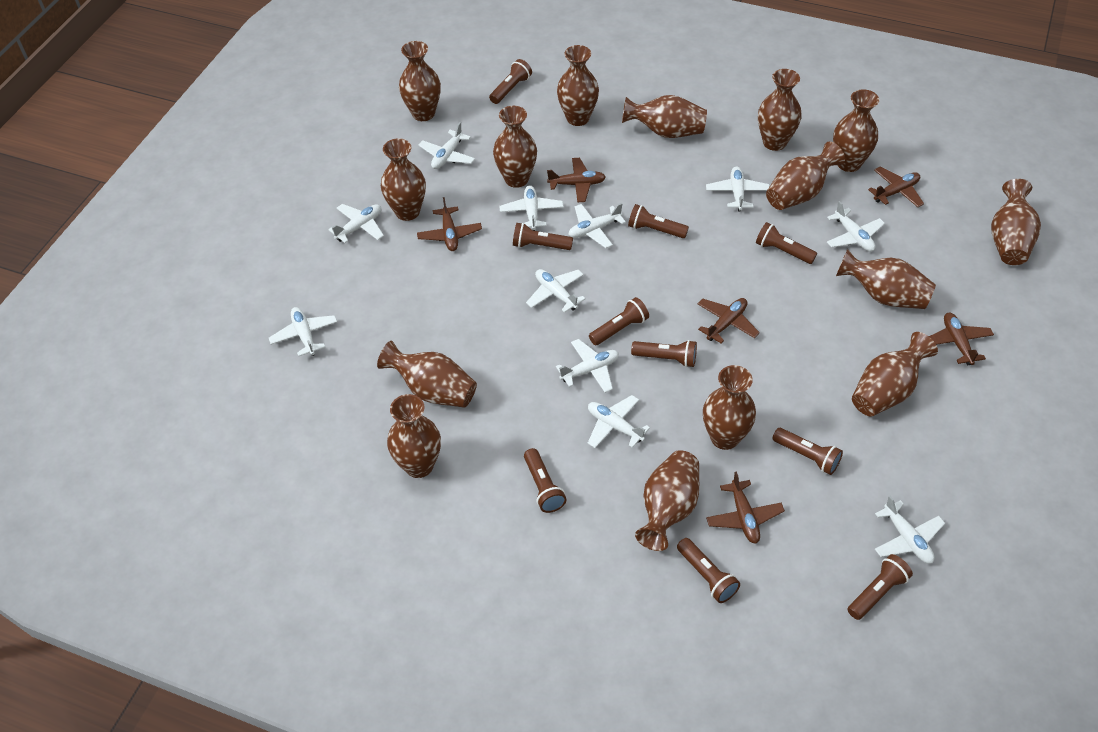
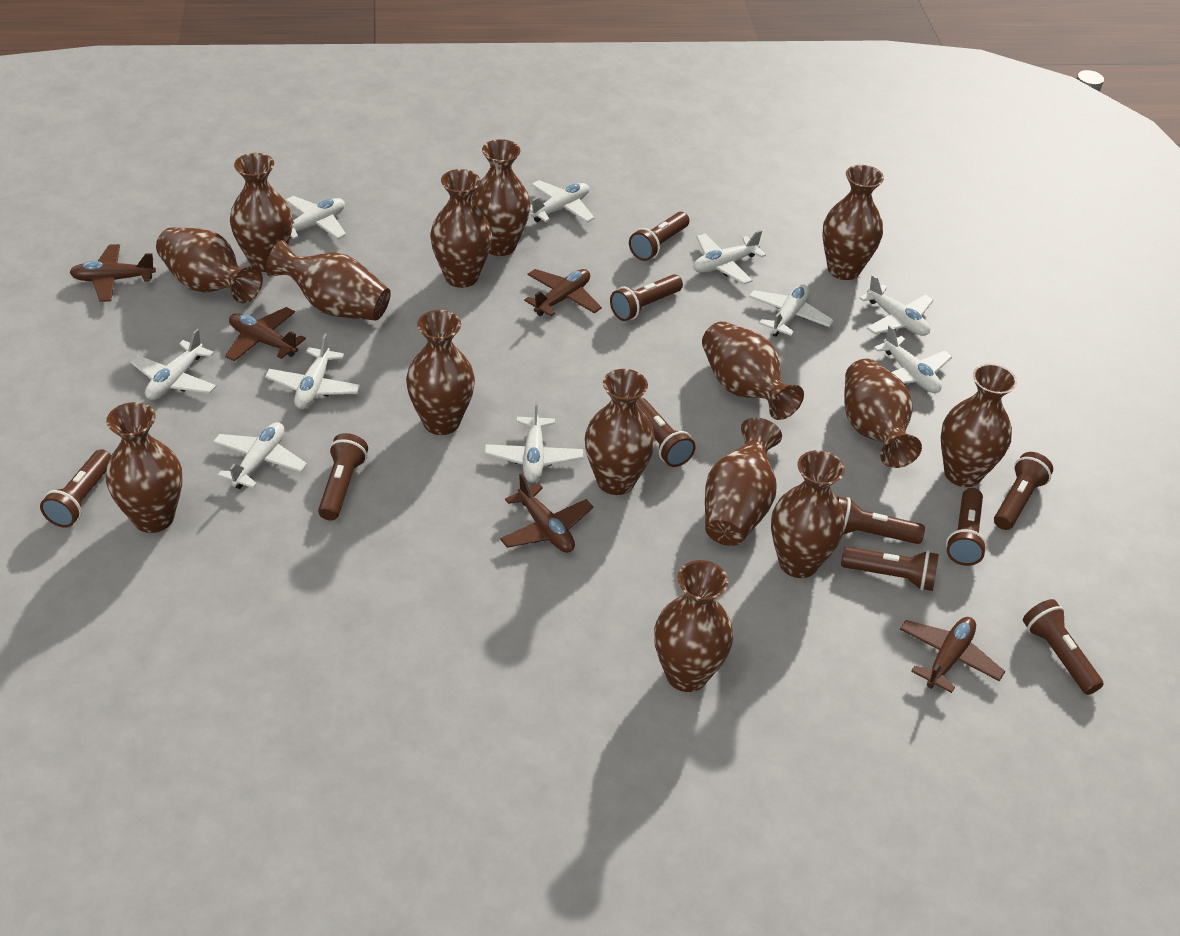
brown plane: 6 -> 5
white plane: 11 -> 10

